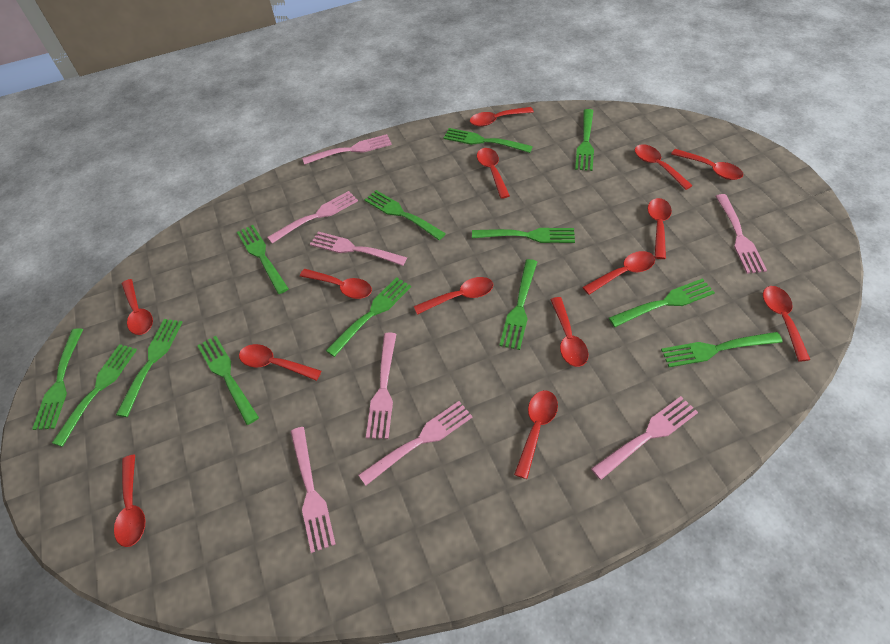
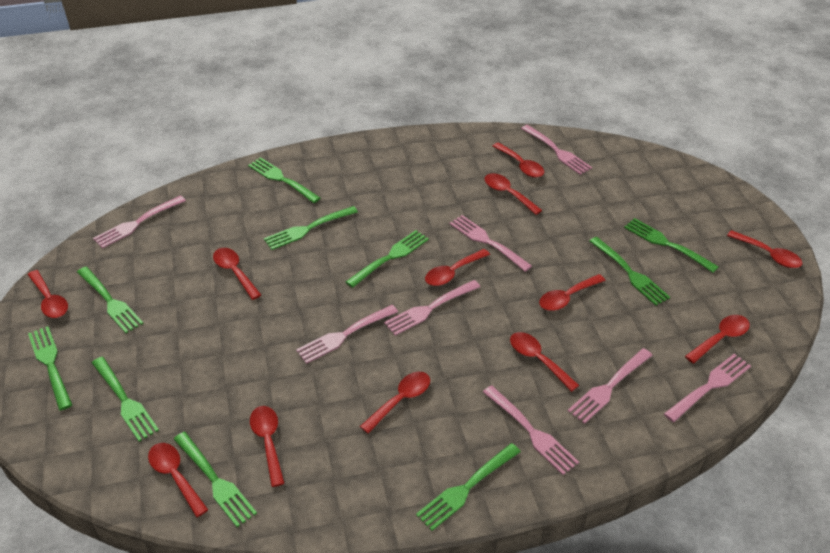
green fork: 13 -> 10
red spoon: 14 -> 12

